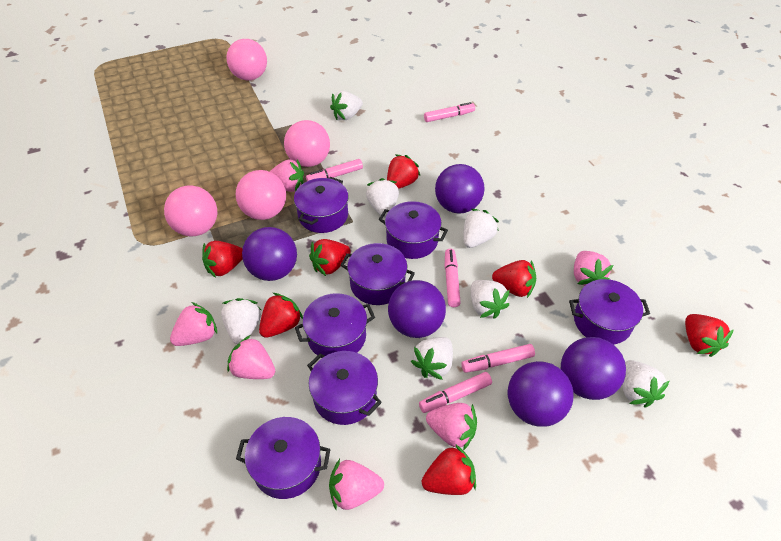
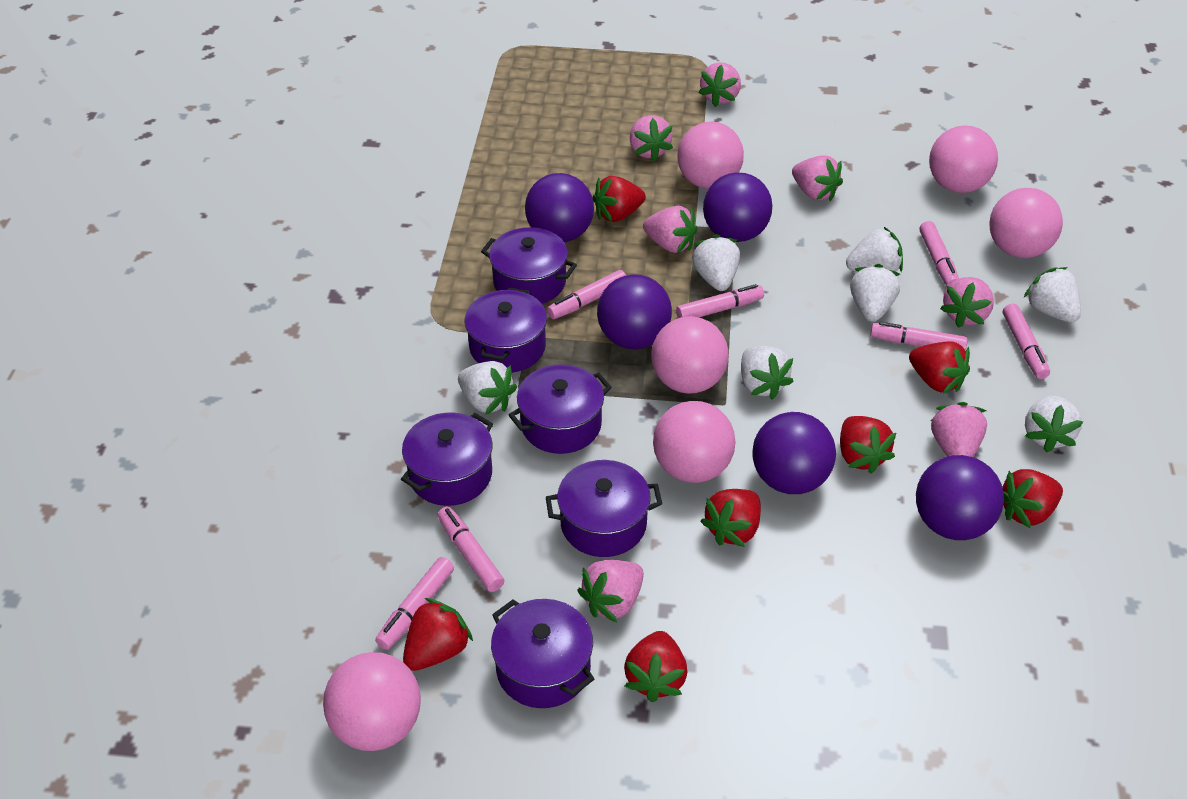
pink ball: 4 -> 6
pink marker: 5 -> 7
pink strawberry: 6 -> 7
purple pot: 7 -> 6

